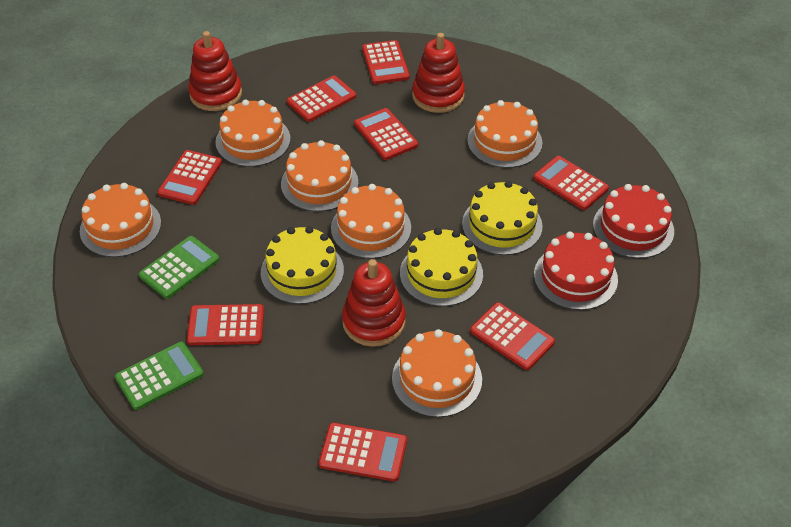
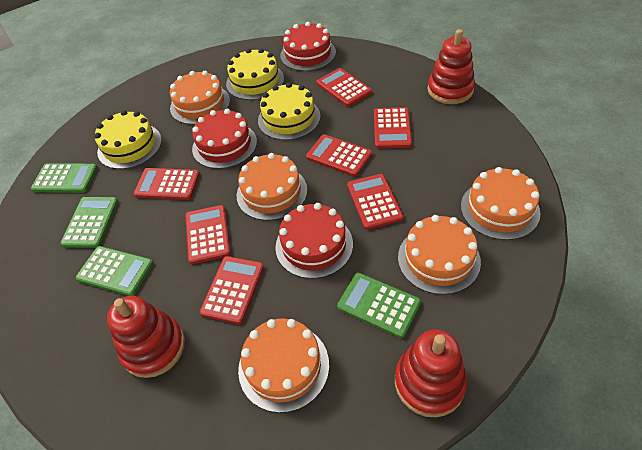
green calculator: 2 -> 4
orange cake: 6 -> 5
red cake: 2 -> 3
red calculator: 8 -> 7

